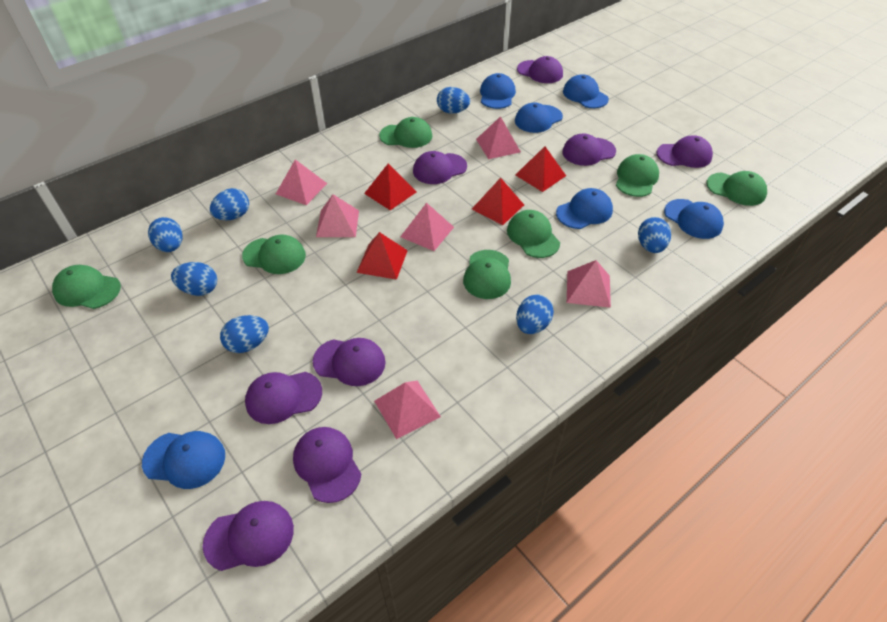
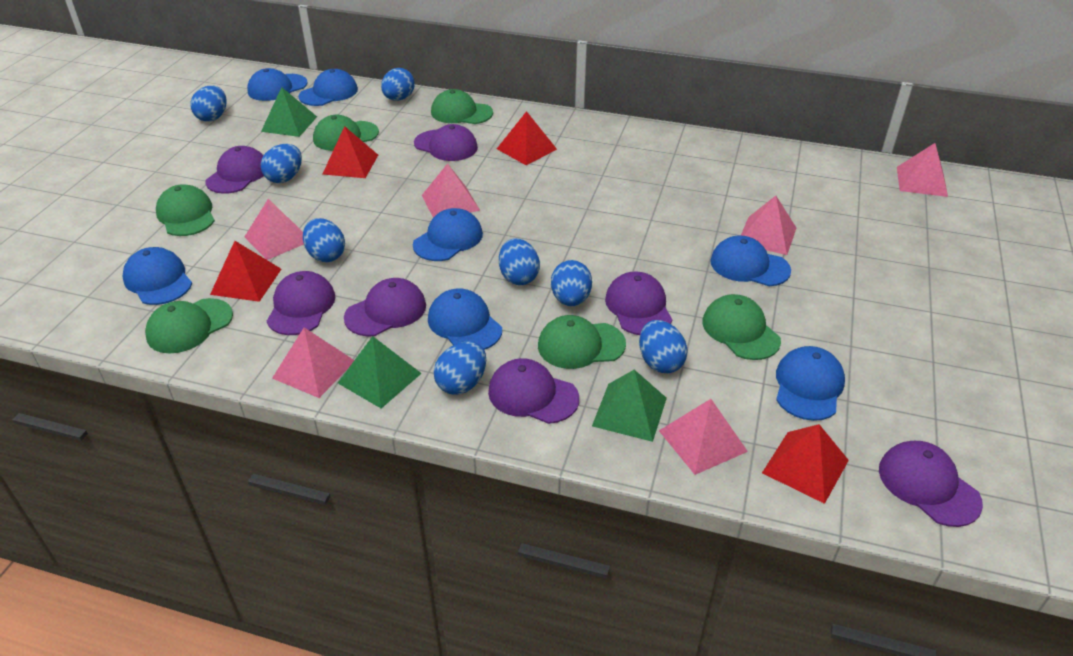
blue cap: 6 -> 7
blue egg: 7 -> 8
green cap: 7 -> 6
green pyramid: 0 -> 3
purple cap: 8 -> 7

